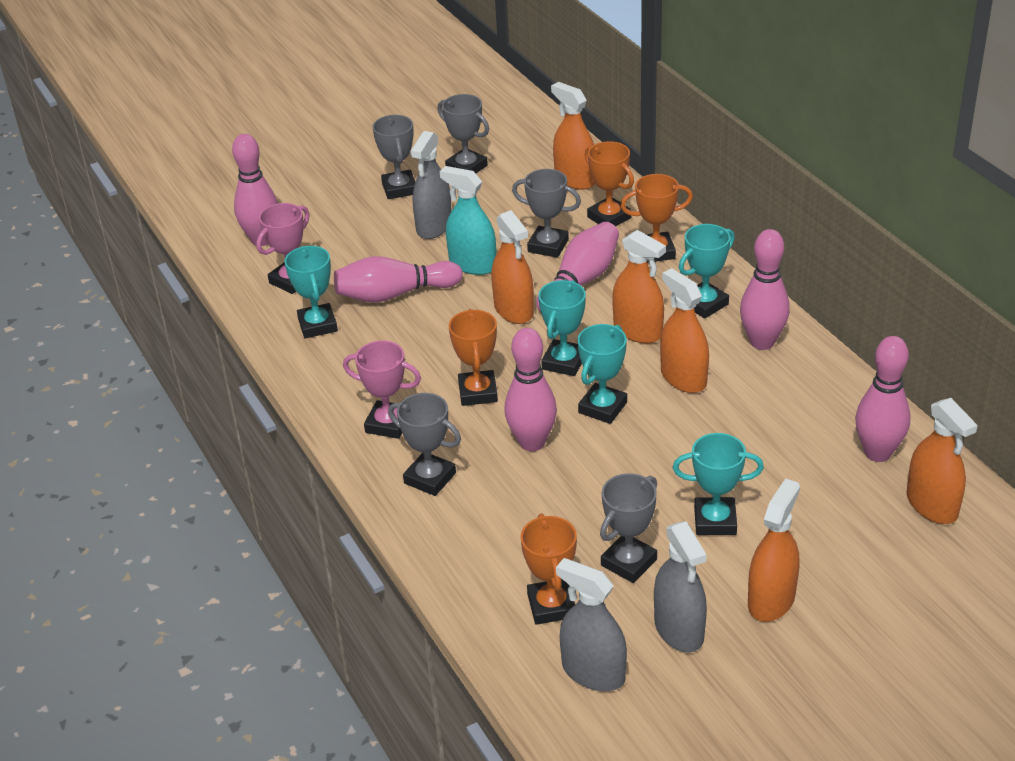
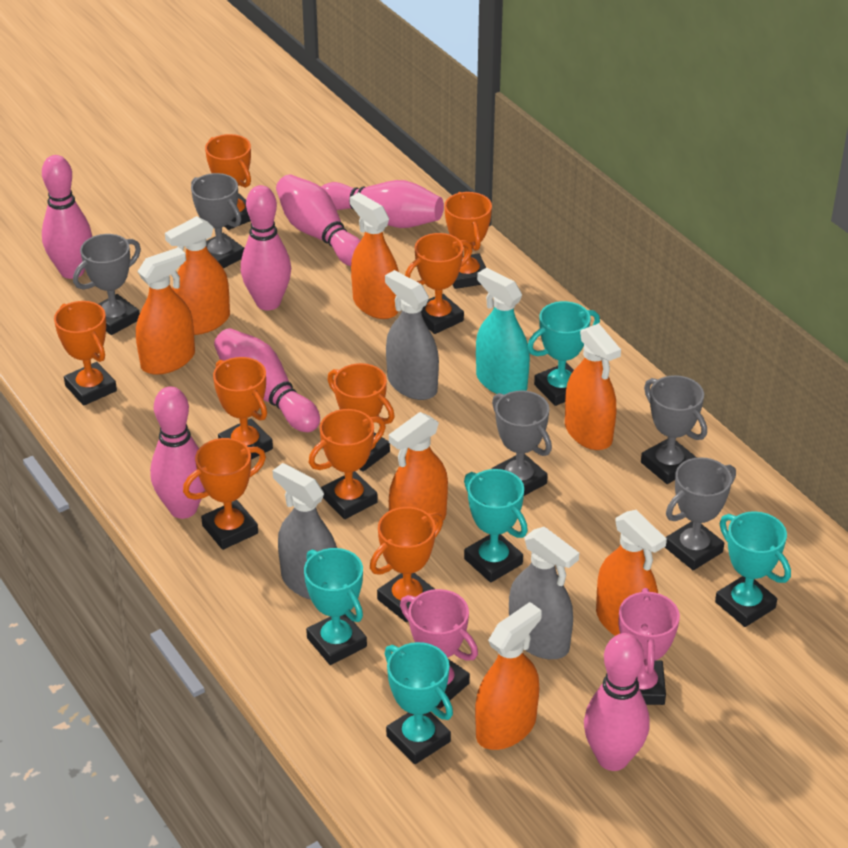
orange spray bottle: 6 -> 7
orange trophy: 4 -> 9
pink bowling pin: 6 -> 7

